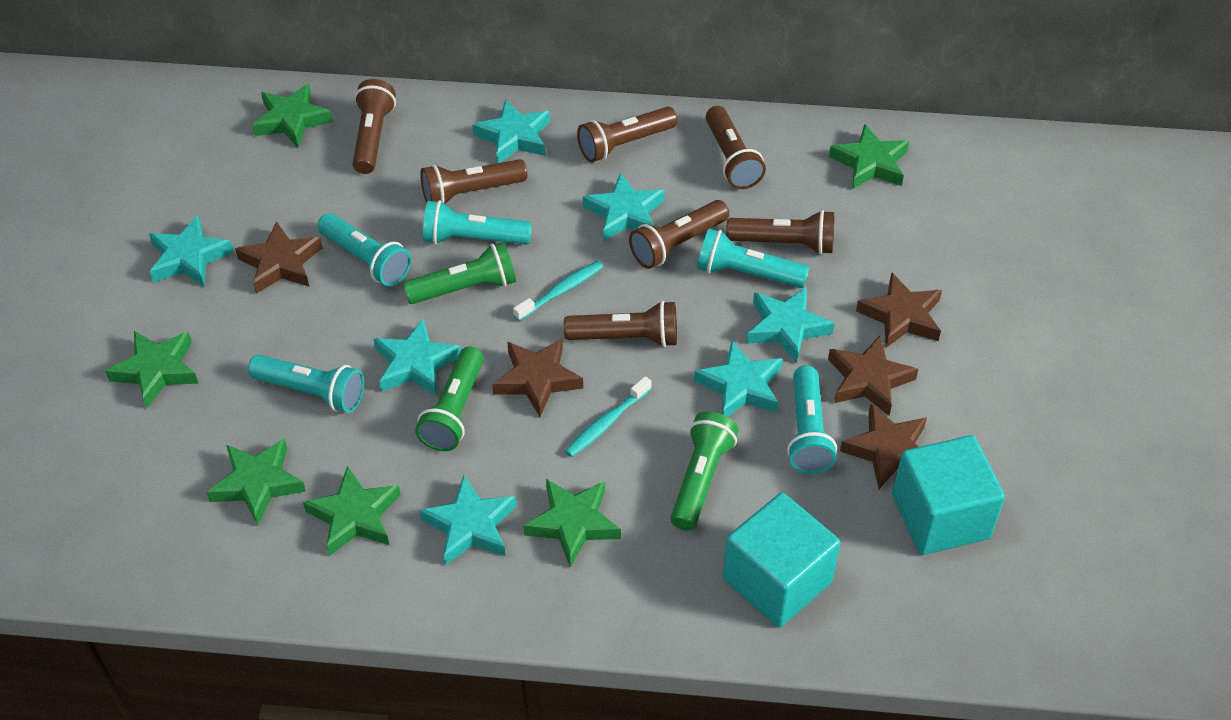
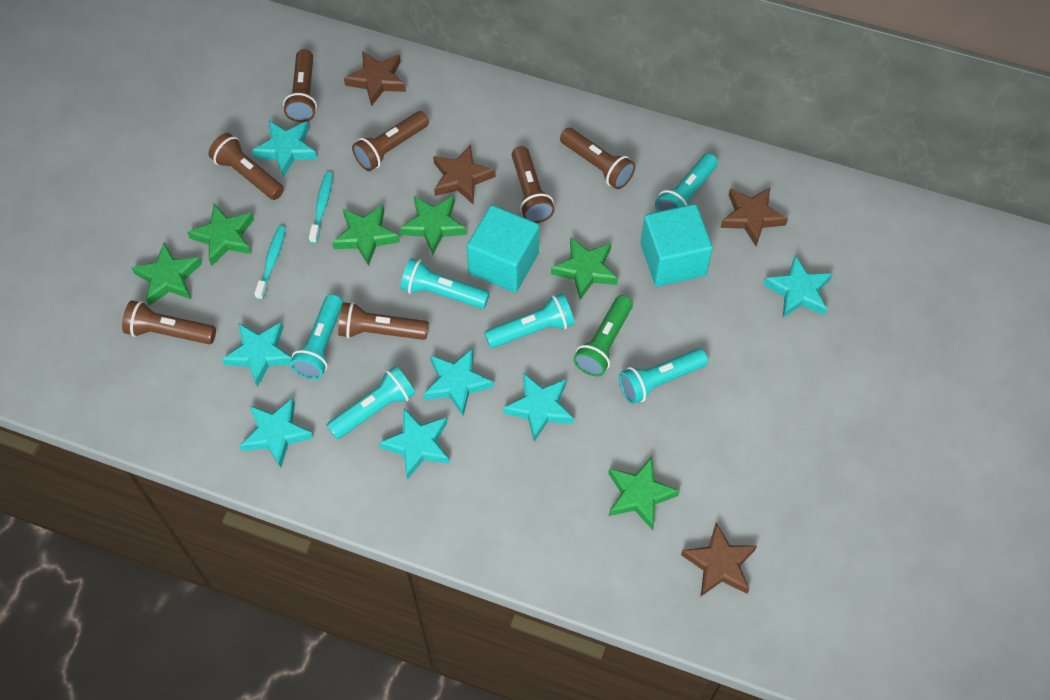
brown star: 5 -> 4
green flashlight: 3 -> 1
turquoise flashlight: 5 -> 6

